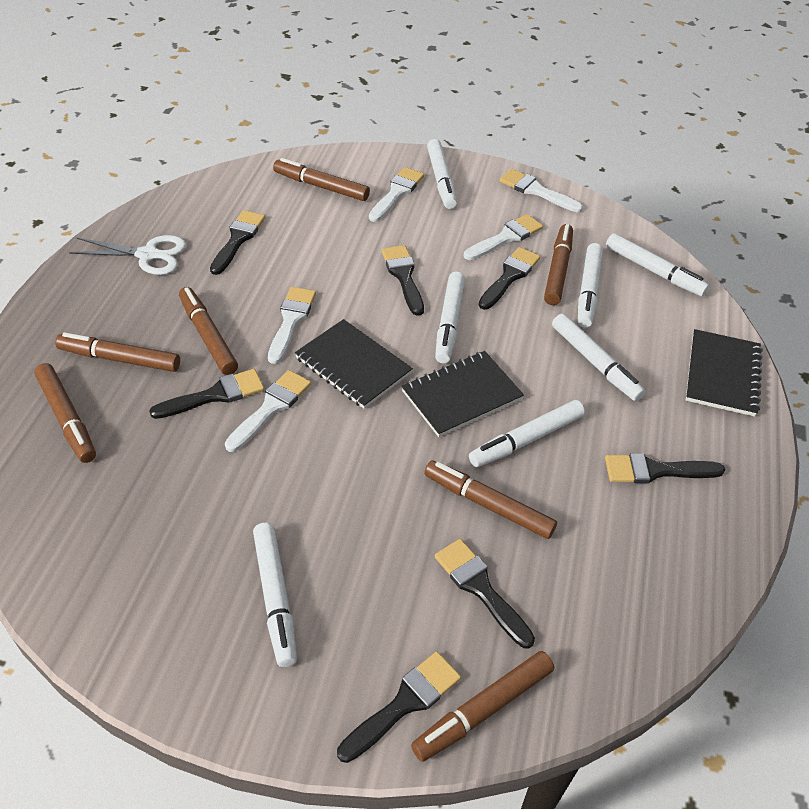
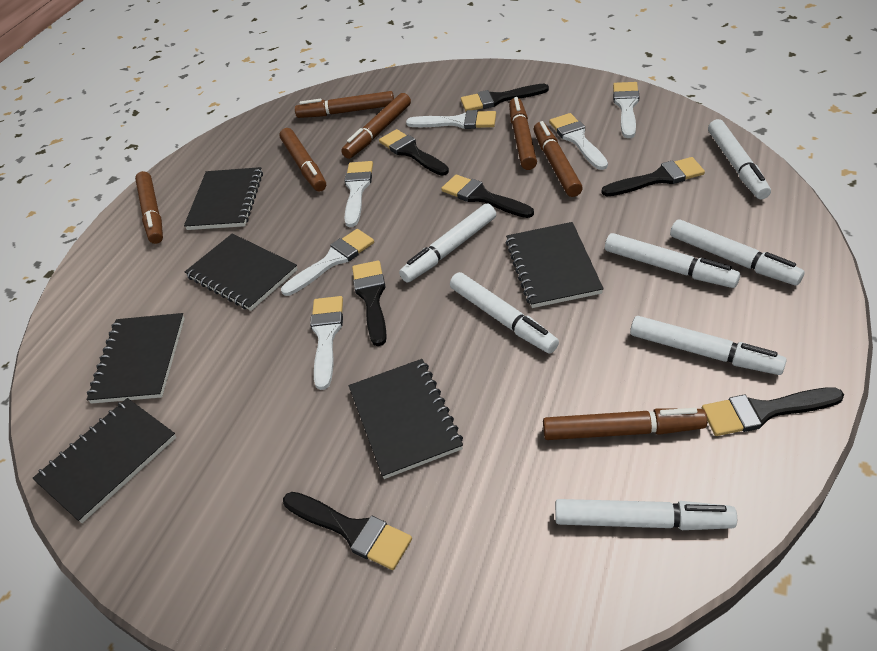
black notebook: 3 -> 6
white brush: 5 -> 6
white scissors: 1 -> 0

